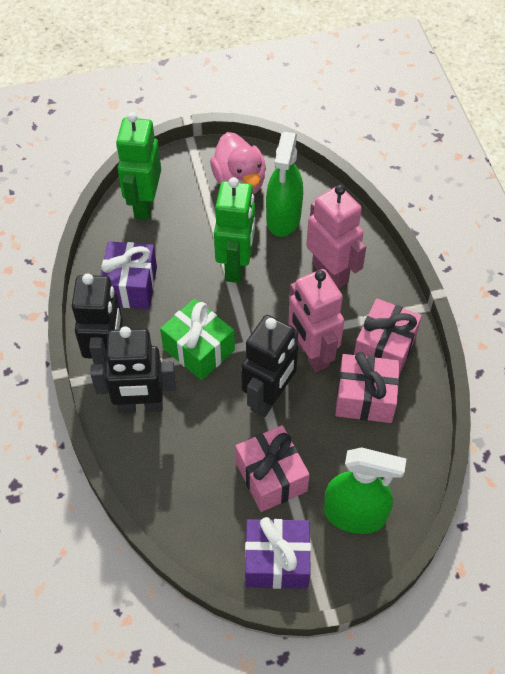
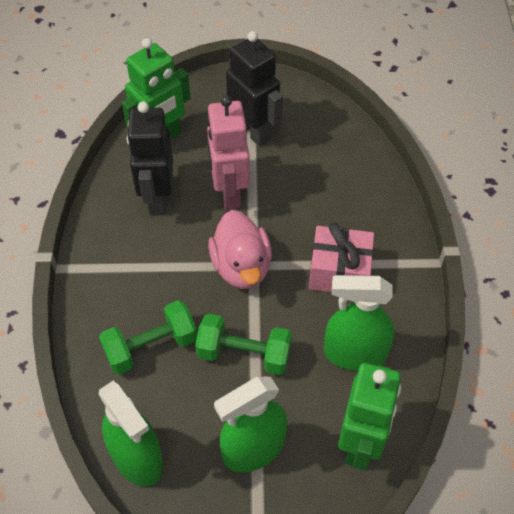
black robot: 3 -> 2
green dumbbell: 0 -> 2
green gift: 1 -> 0
green spray bottle: 2 -> 3
pink gift: 3 -> 1
pink robot: 2 -> 1
purple gift: 2 -> 0

